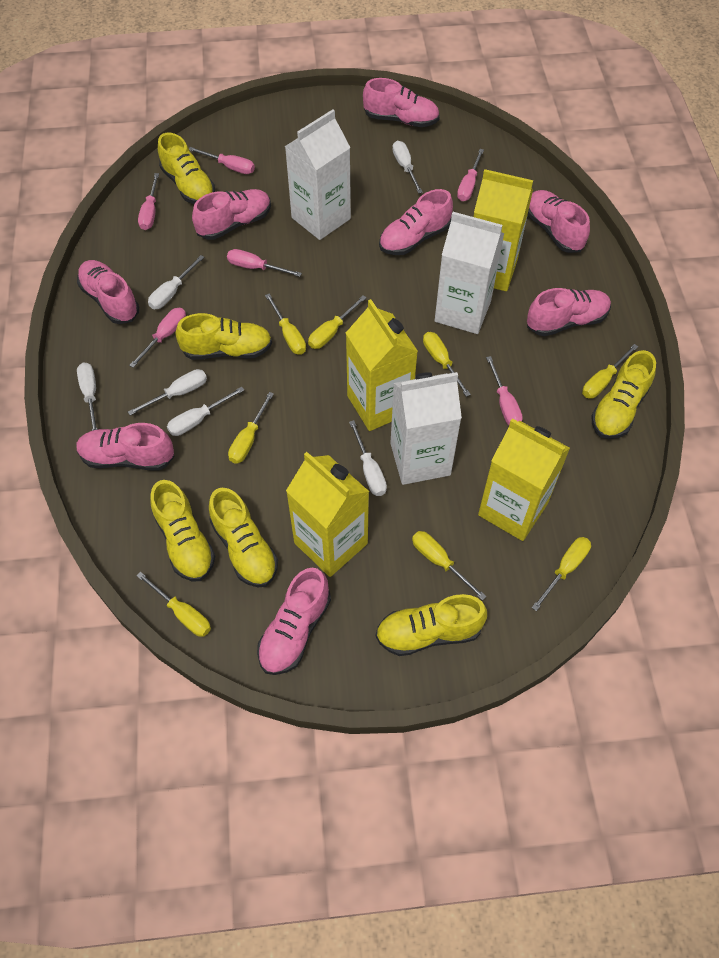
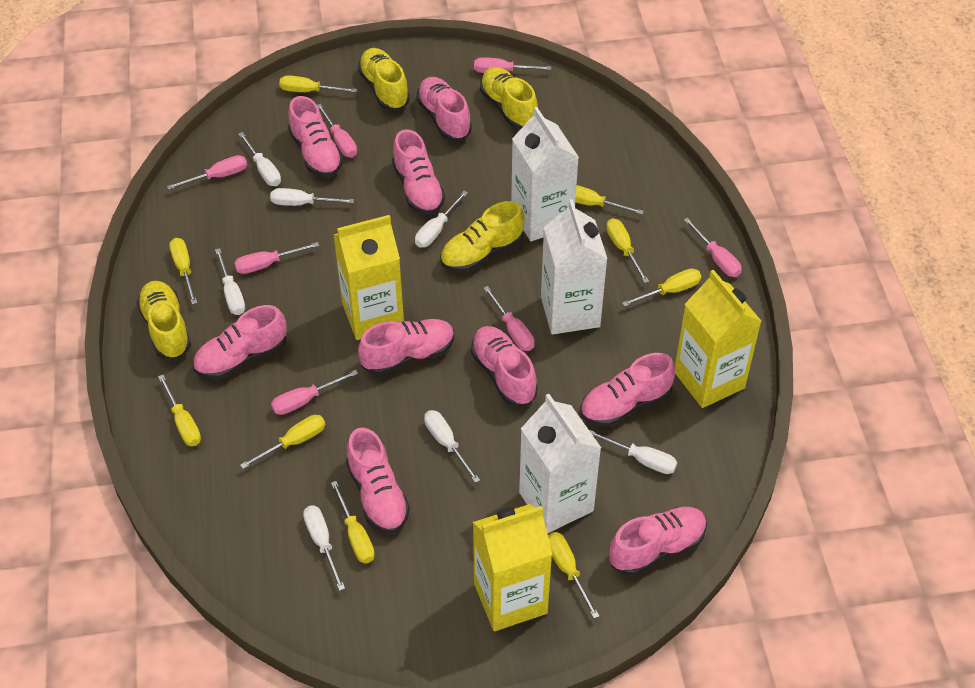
pink screwdriver: 6 -> 7
pink shoe: 8 -> 9
white screwdriver: 6 -> 7
yellow carton: 4 -> 3
yellow screwdriver: 8 -> 9
yellow shoe: 6 -> 4

